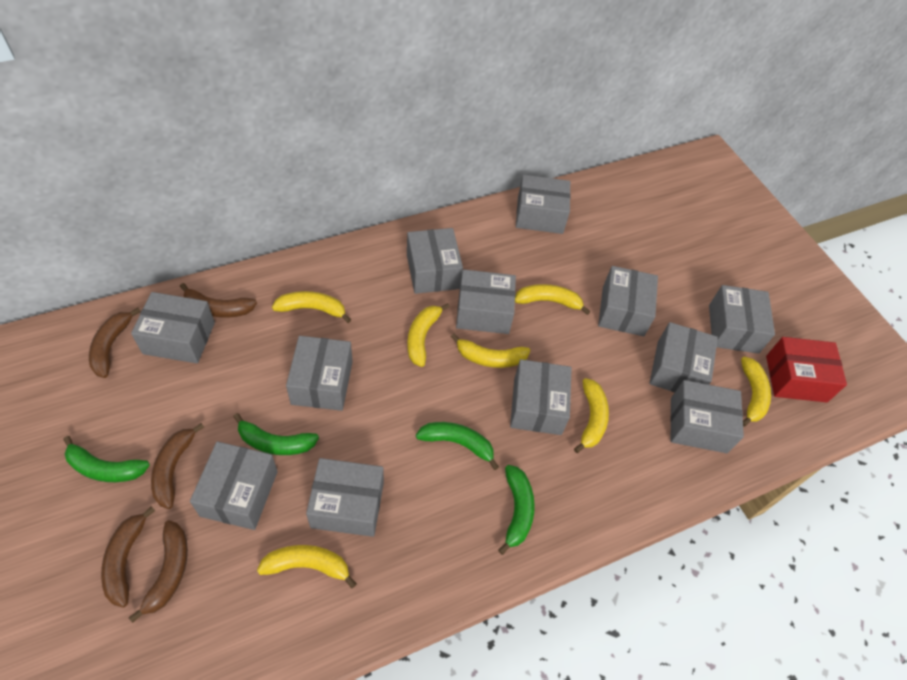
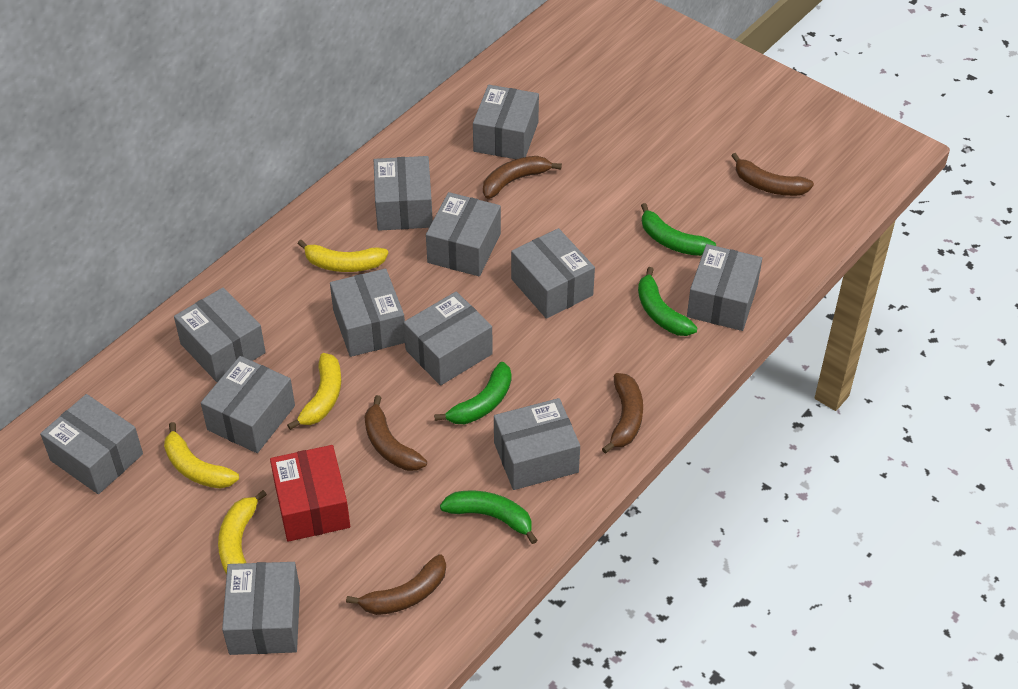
yellow banana: 7 -> 4

